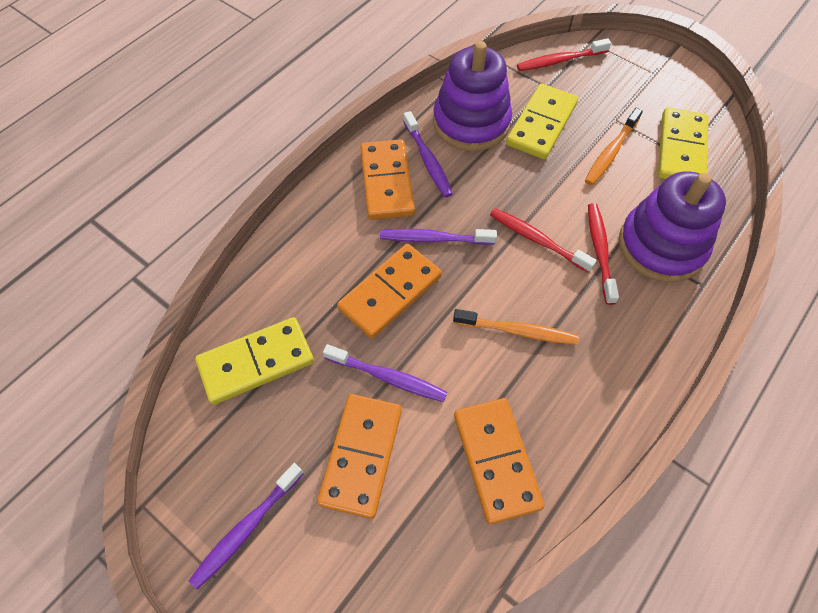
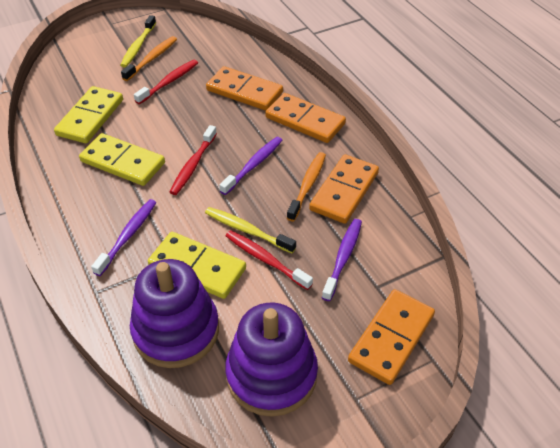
purple toothbrush: 4 -> 3
yellow toothbrush: 0 -> 2

